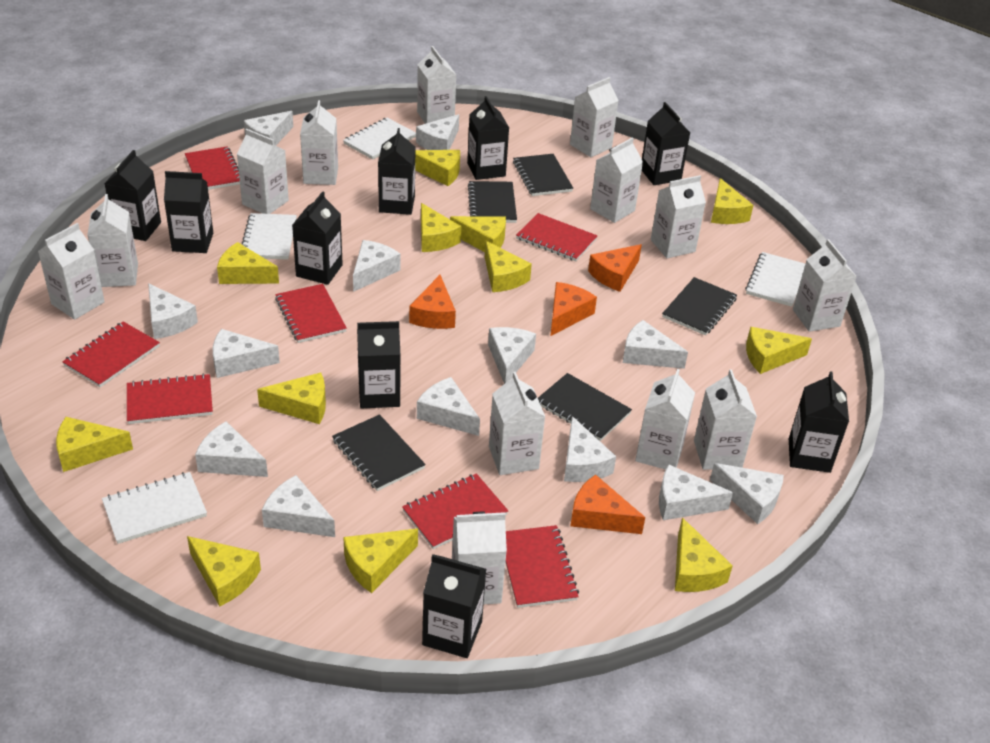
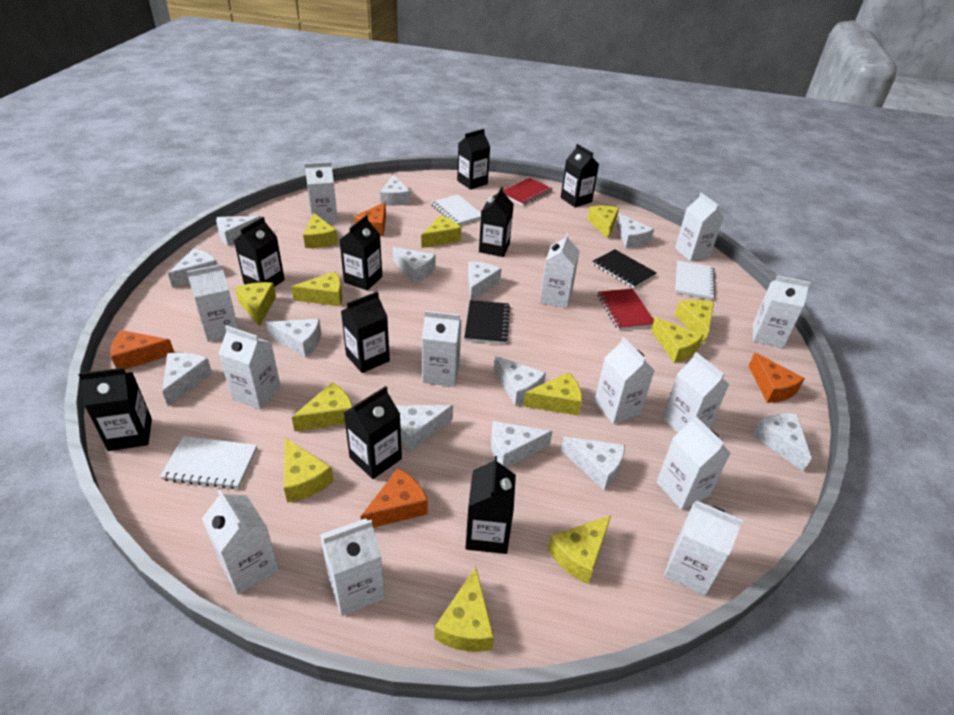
black notebook: 5 -> 2
red notebook: 7 -> 2
white notebook: 4 -> 3

